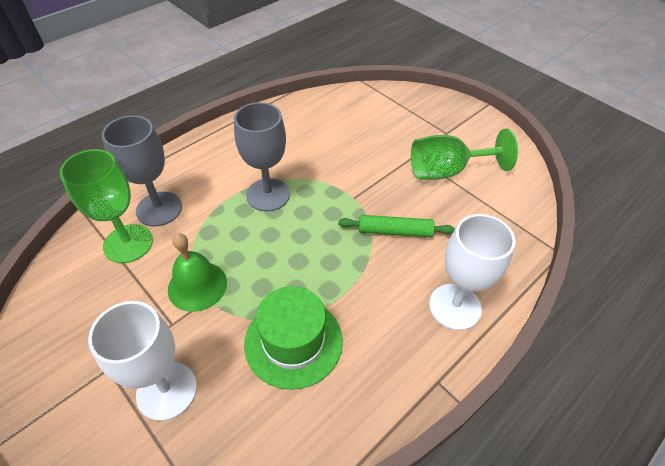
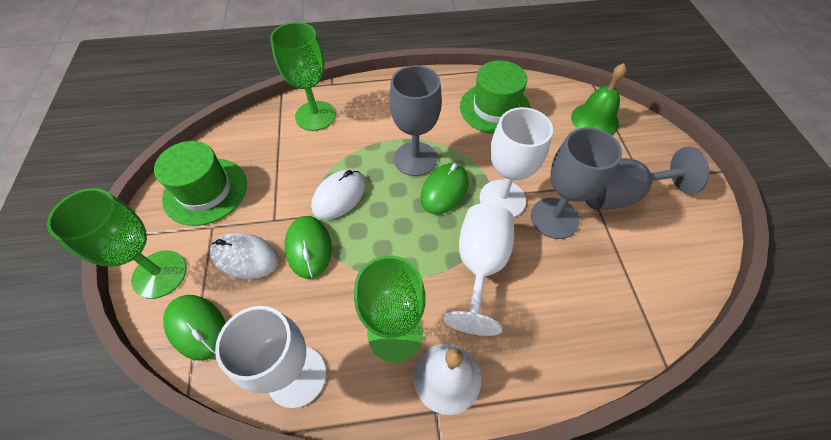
green goblet: 2 -> 3
green hat: 1 -> 2
green mouse: 0 -> 3
green rolling pin: 1 -> 0
grey goblet: 2 -> 3
white bell: 0 -> 1
white goblet: 2 -> 3
white mouse: 0 -> 2

